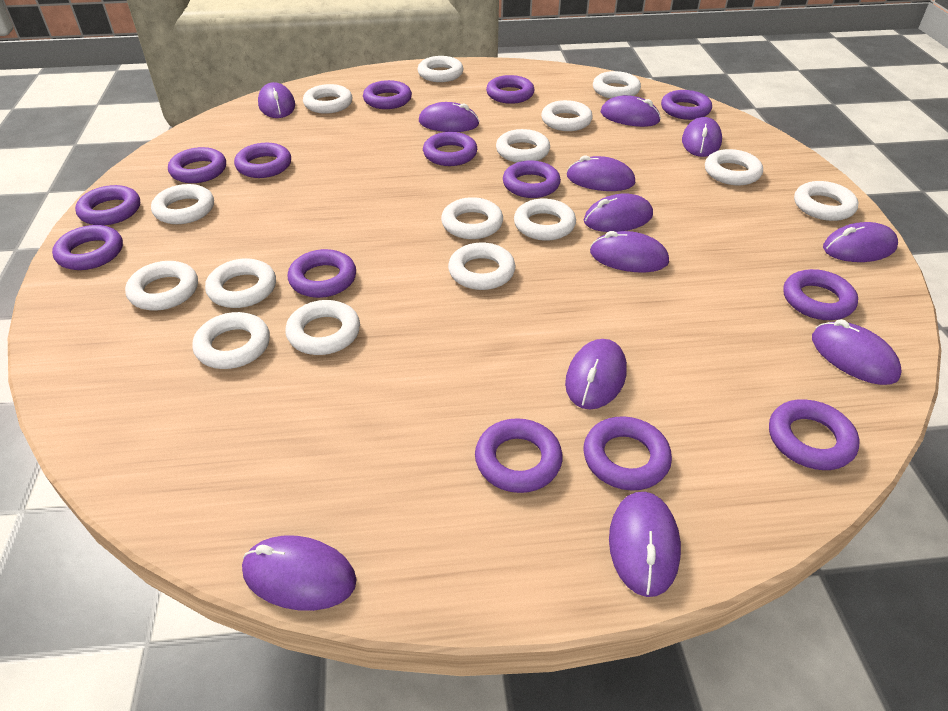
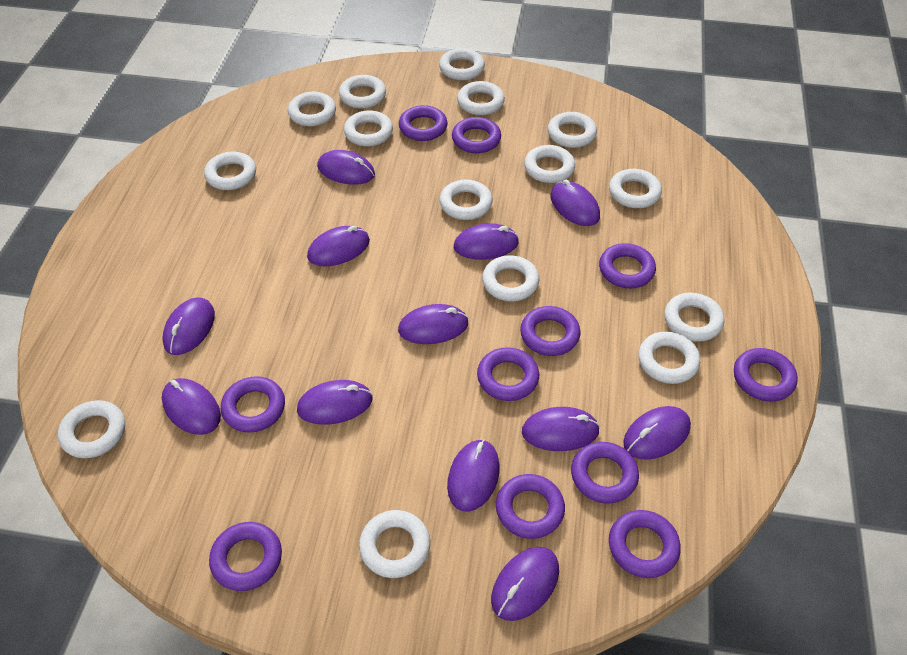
purple ring: 14 -> 11

